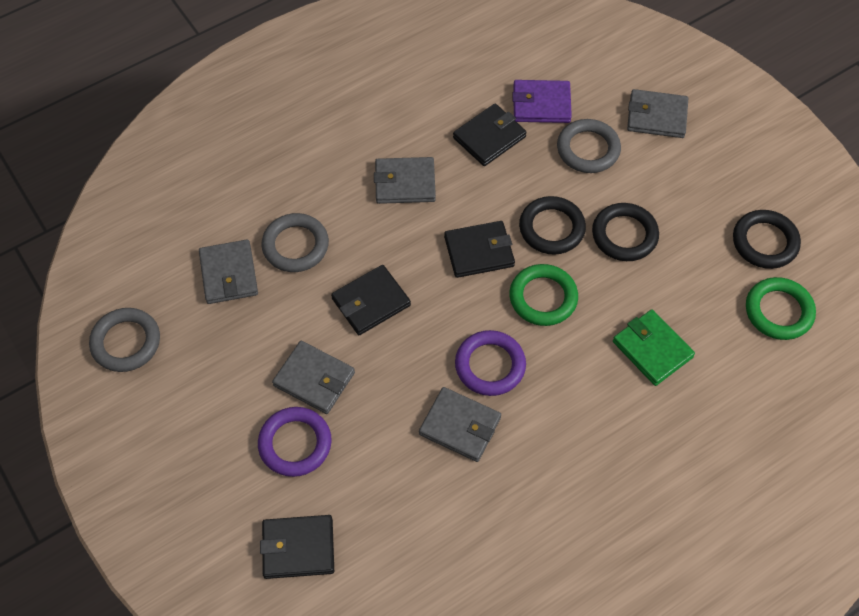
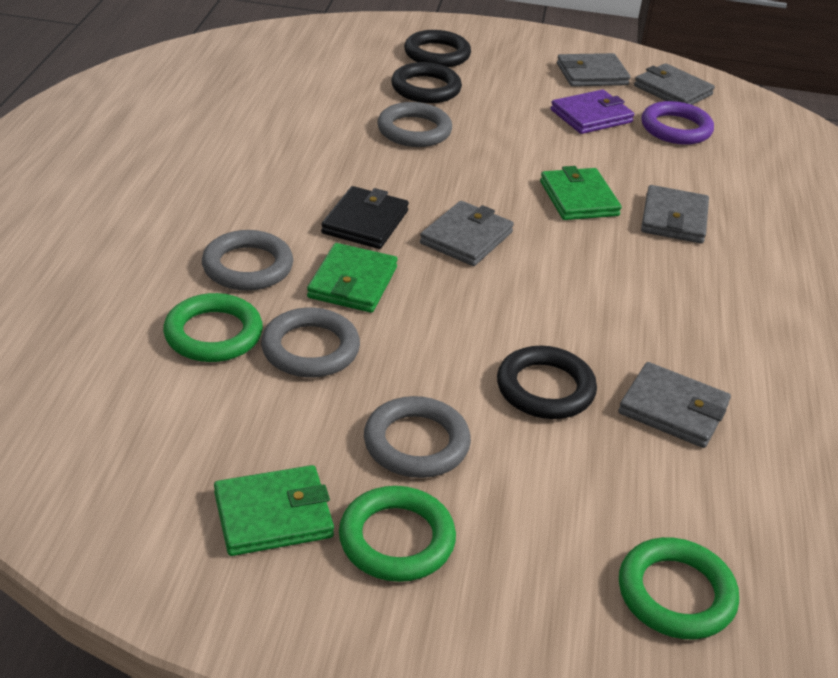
black wallet: 4 -> 1
green ring: 2 -> 3
green wallet: 1 -> 3
grey ring: 3 -> 4
purple ring: 2 -> 1

